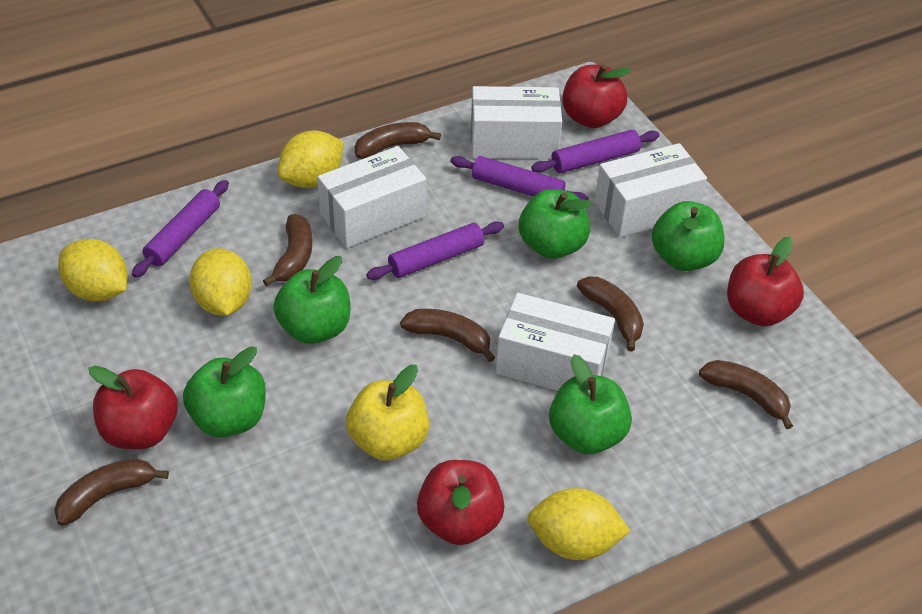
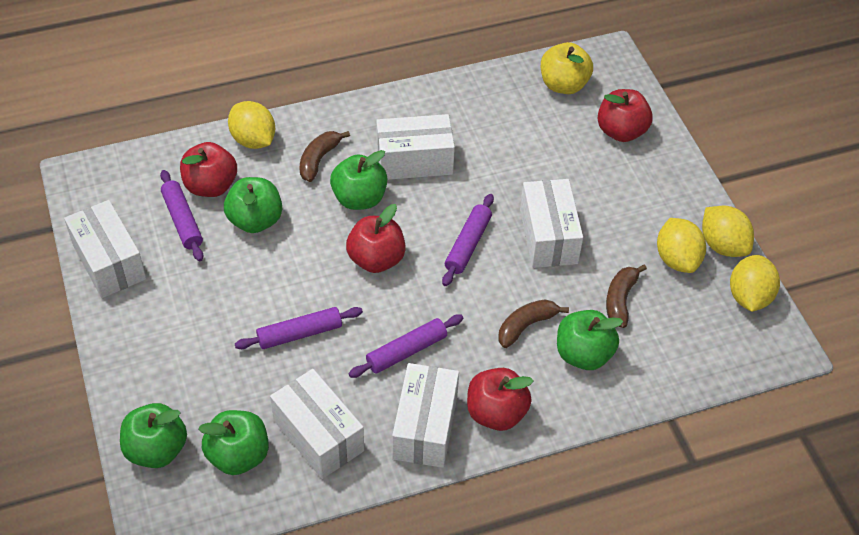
brown banana: 6 -> 3
white box: 4 -> 5

